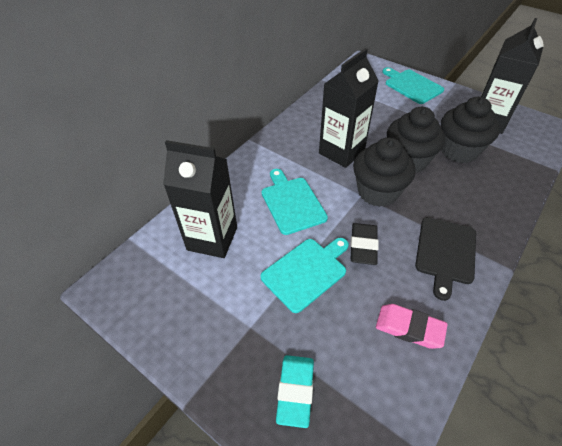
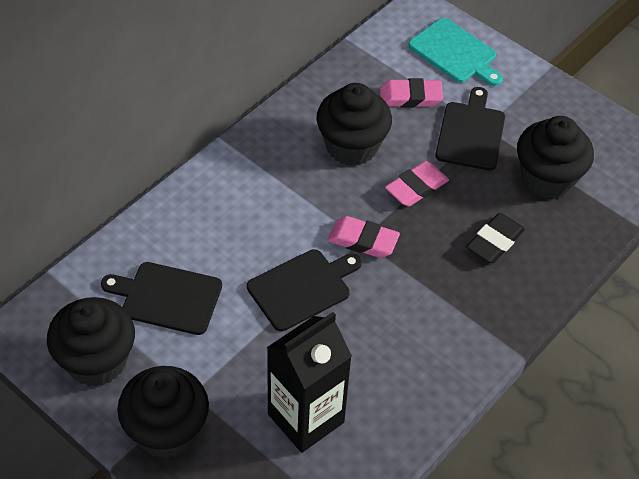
black carton: 3 -> 1
black cupcake: 3 -> 4
black cutting board: 1 -> 3
pink eraser: 1 -> 3
turquoise cutting board: 3 -> 1
turquoise eraser: 1 -> 0

